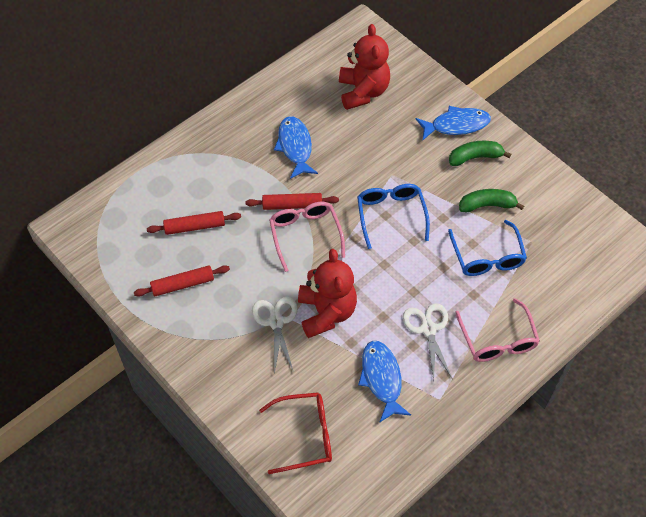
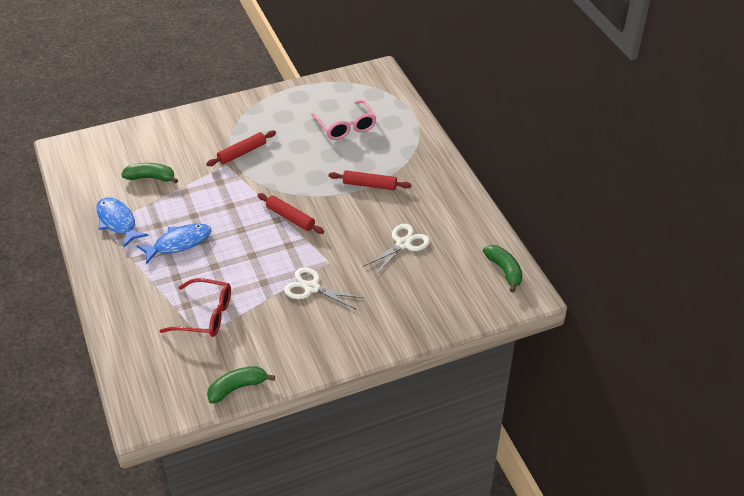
blue fish: 3 -> 2
blue glasses: 2 -> 0
green banana: 2 -> 3
pink glasses: 2 -> 1
red teddy bear: 2 -> 0

